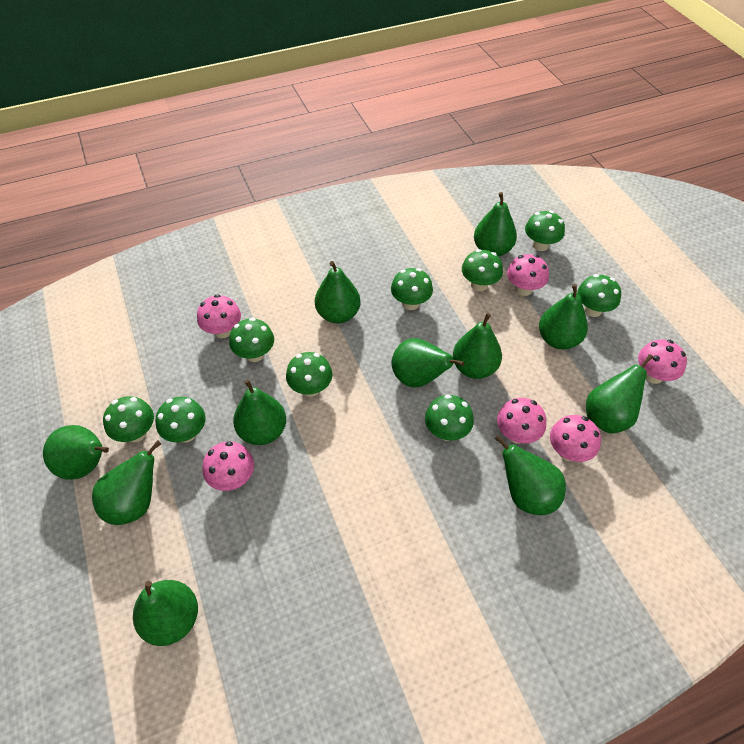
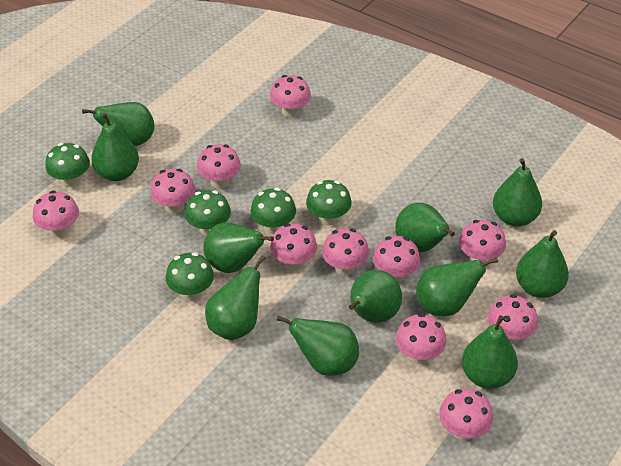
green mushroom: 9 -> 5
pink mushroom: 6 -> 11

